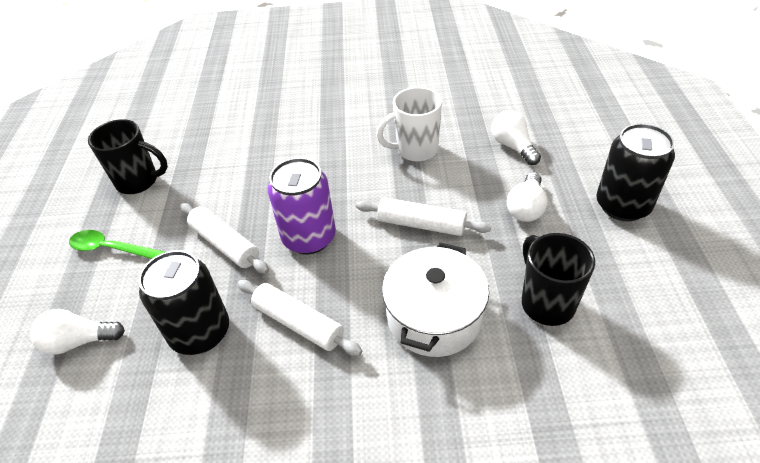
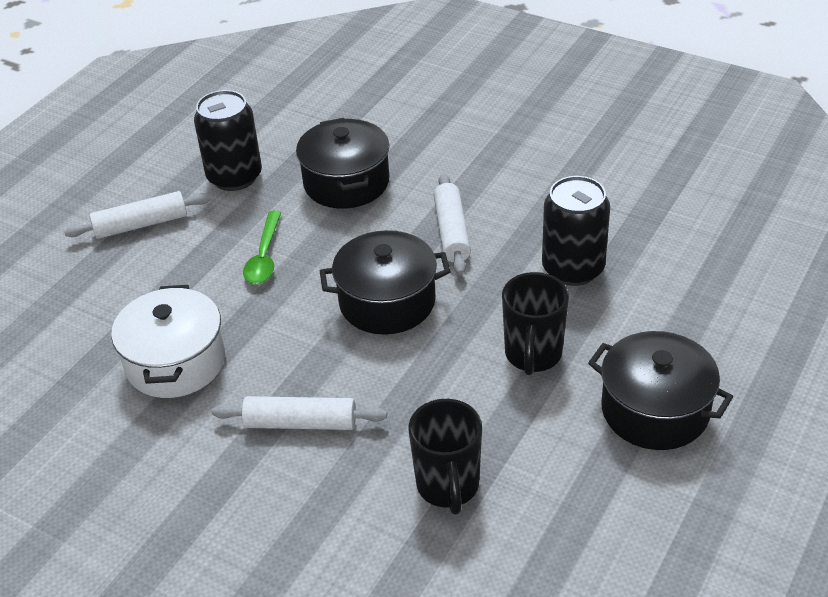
black pot: 0 -> 3
purple can: 1 -> 0
white light bulb: 3 -> 0
white mug: 1 -> 0

